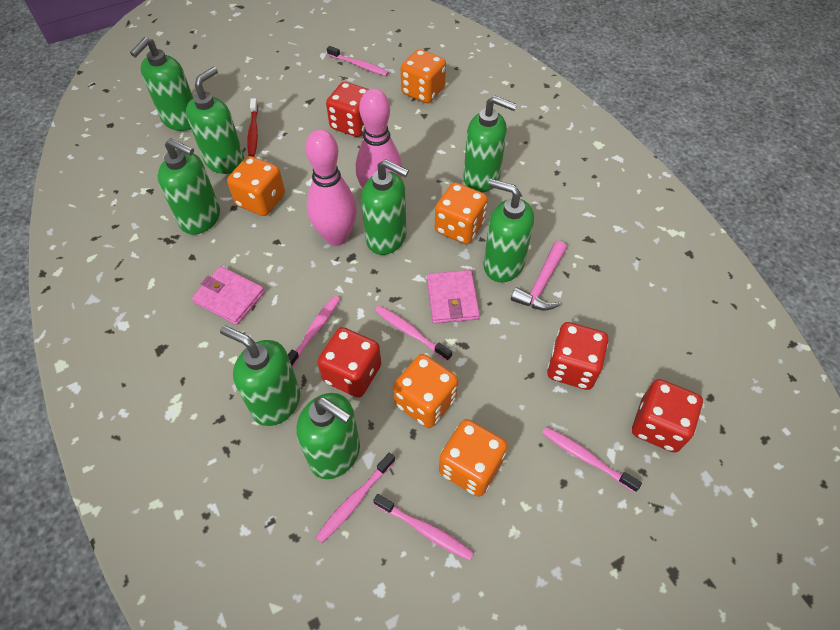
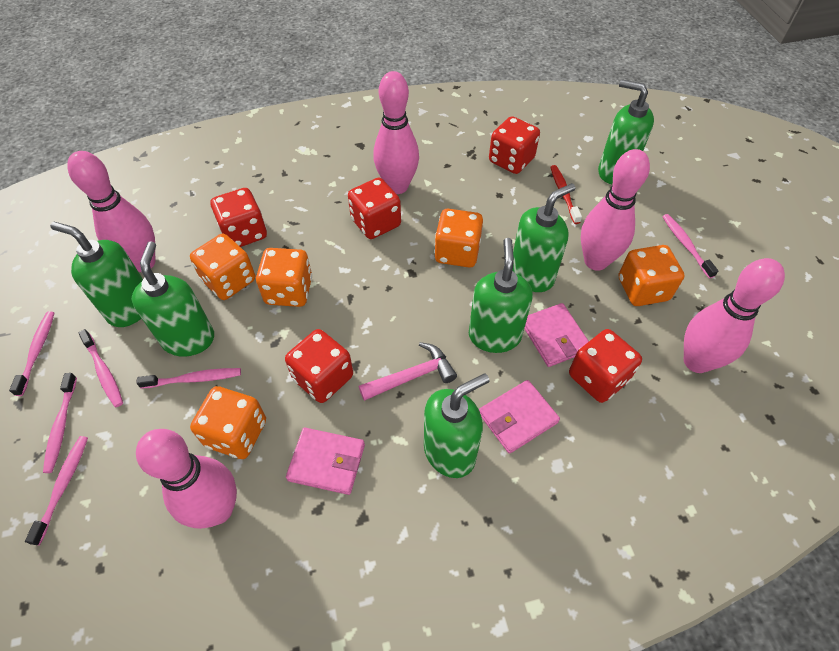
green soap dispenser: 8 -> 6
pink bowling pin: 2 -> 5
pink wallet: 2 -> 3
red dice: 4 -> 5

